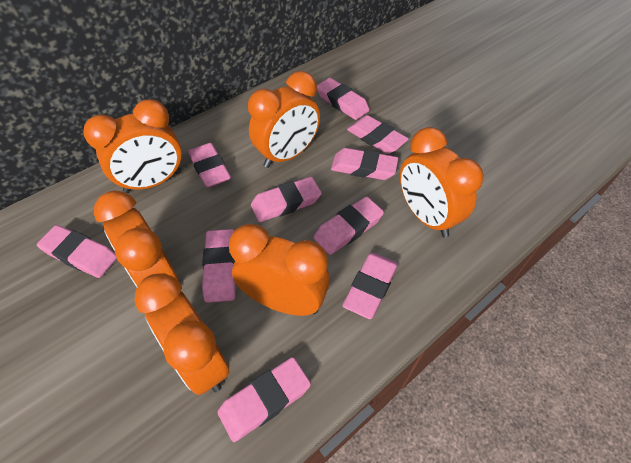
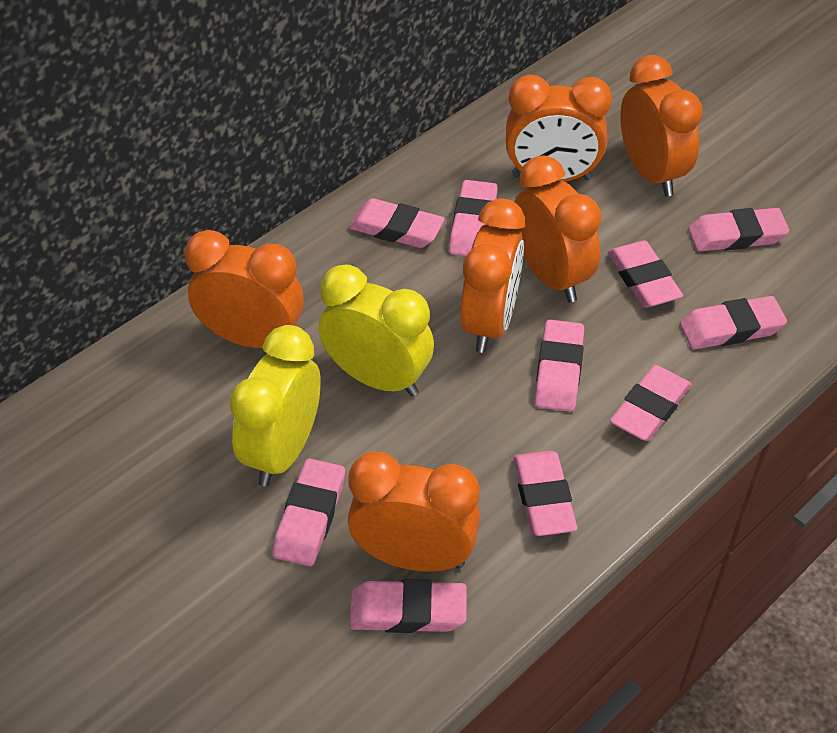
yellow clock: 0 -> 2

